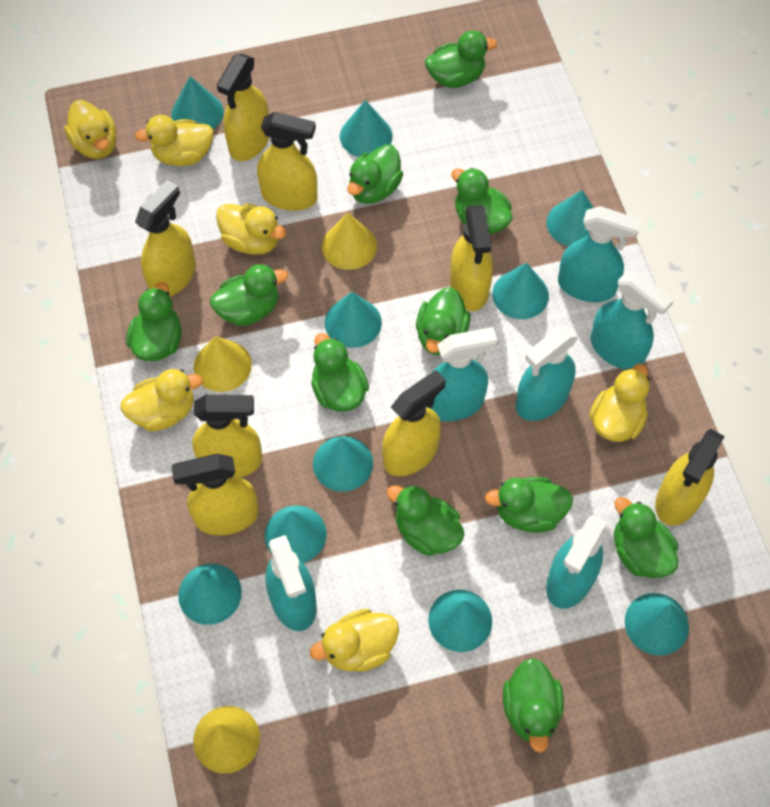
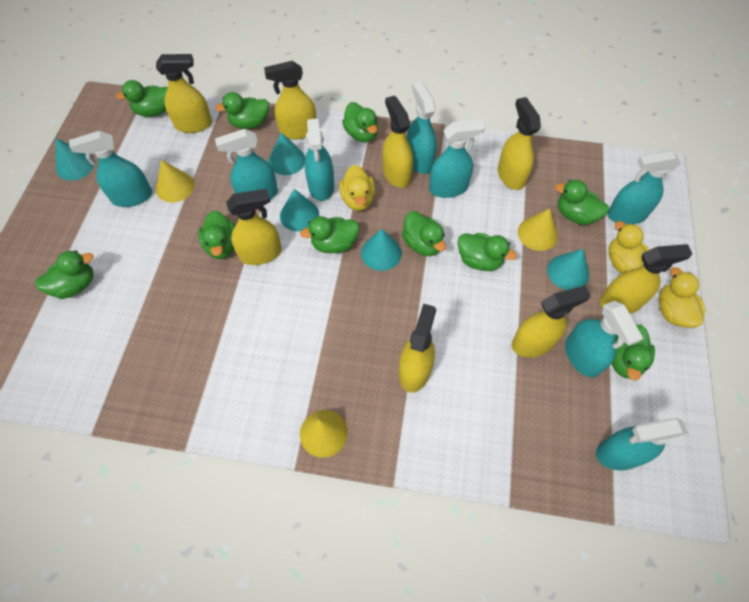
green duck: 11 -> 10
turquoise cone: 10 -> 5
turquoise spray bottle: 6 -> 8
yellow duck: 6 -> 3

